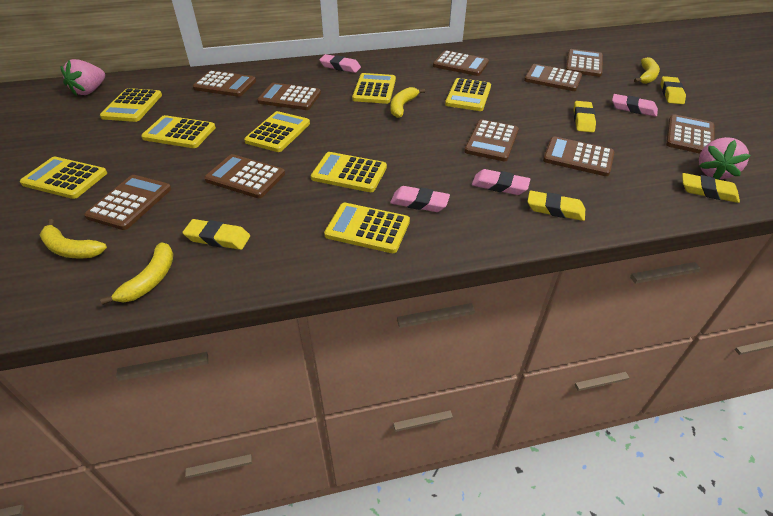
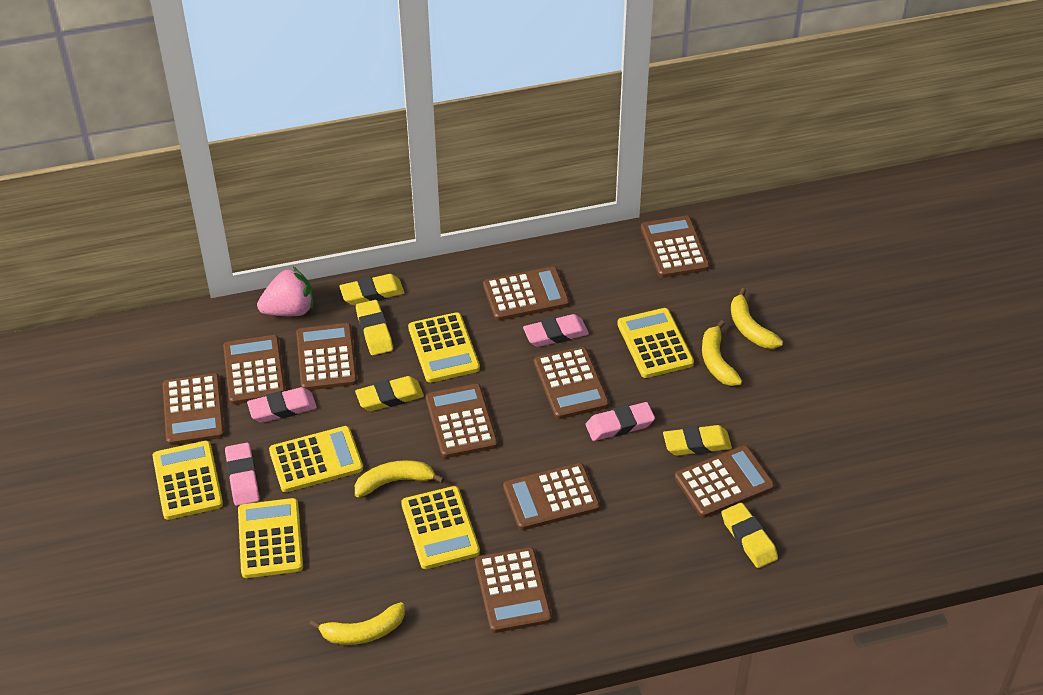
pink strawberry: 2 -> 1
yellow calculator: 8 -> 6

